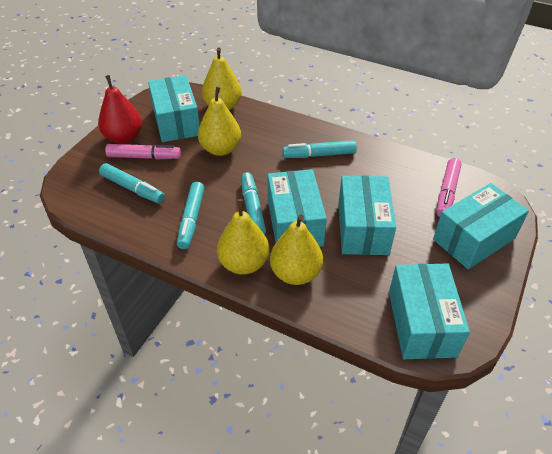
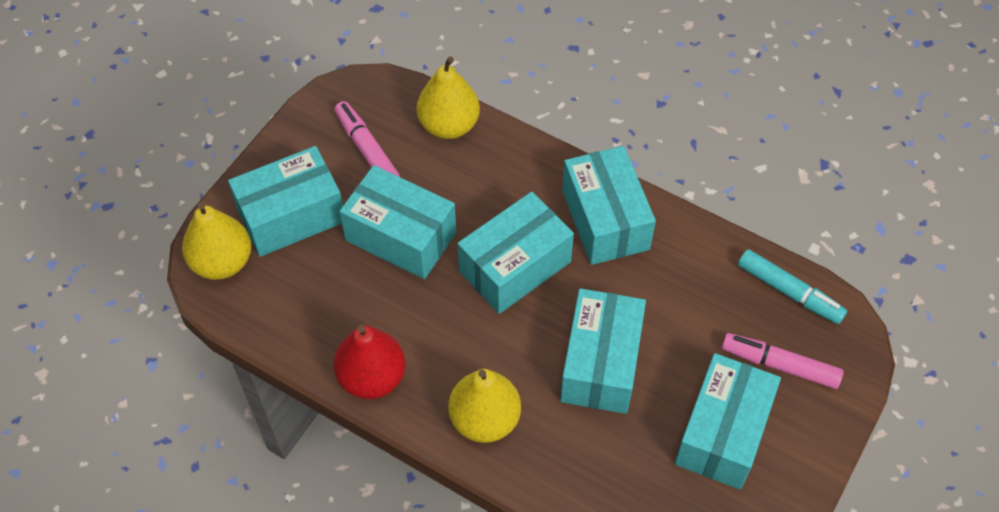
turquoise box: 5 -> 6
turquoise marker: 4 -> 1
yellow pear: 4 -> 3

